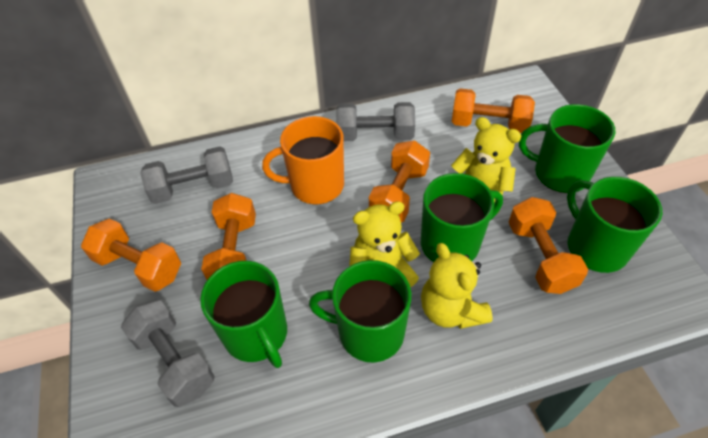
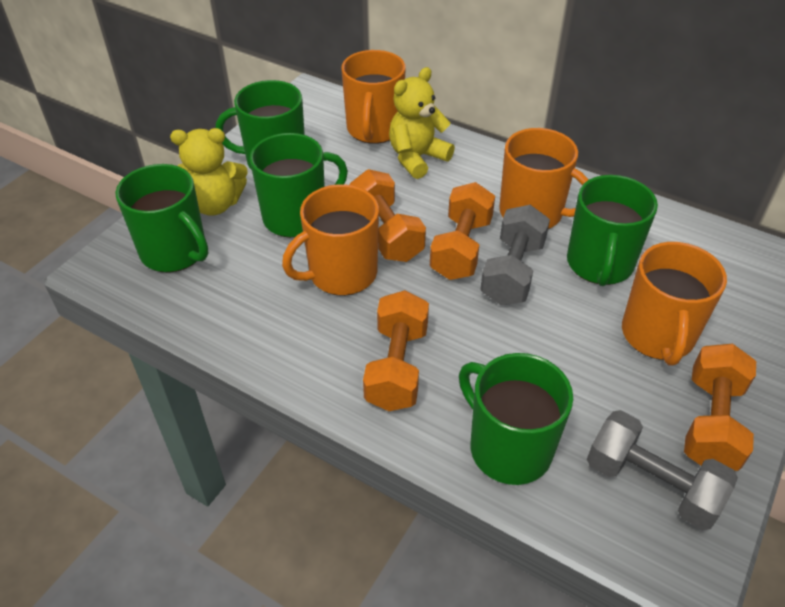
grey dumbbell: 3 -> 2
orange dumbbell: 5 -> 4
orange mug: 1 -> 4
yellow teddy bear: 3 -> 2

